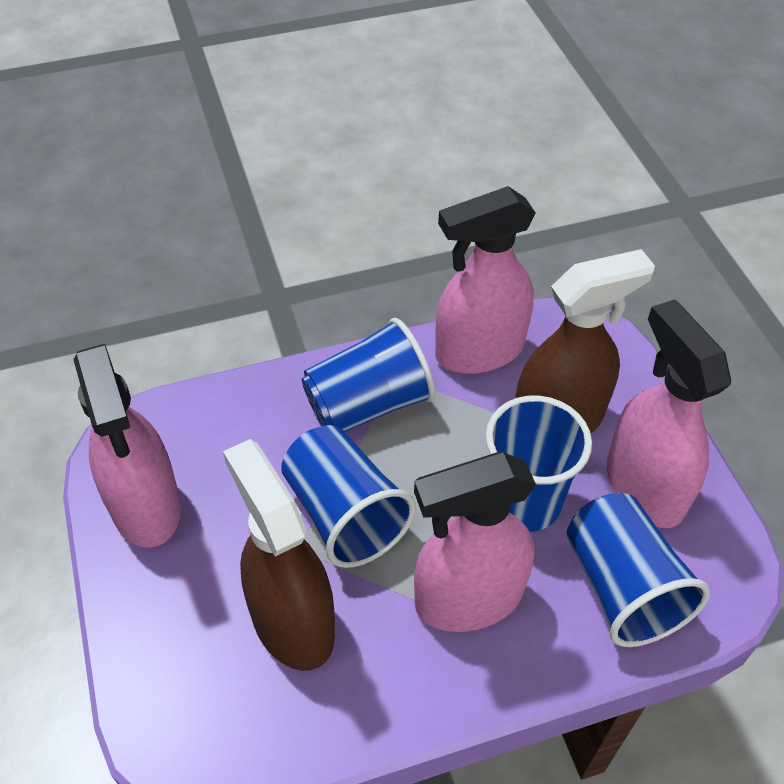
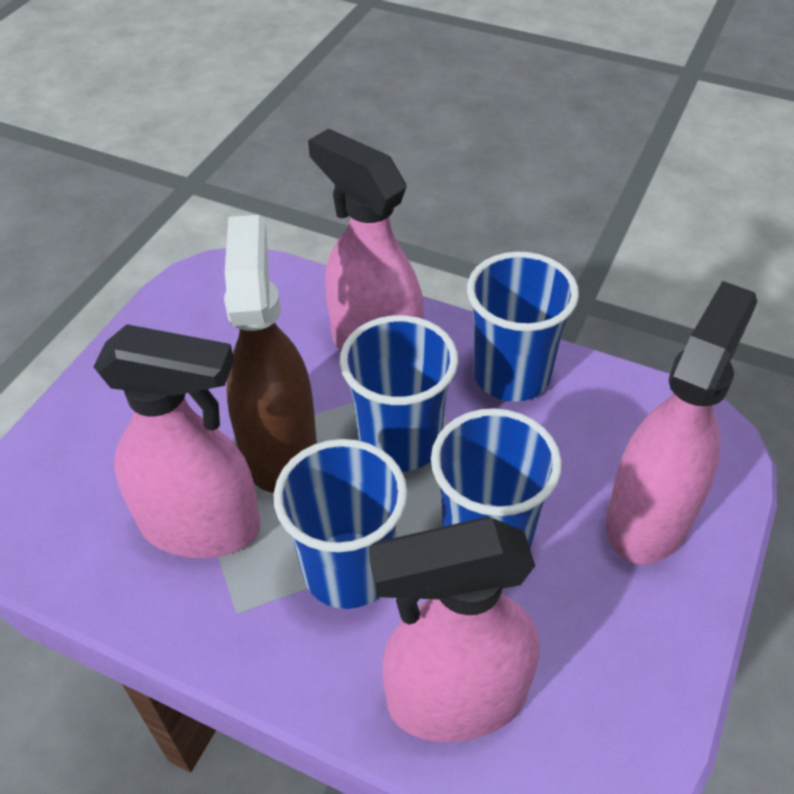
brown spray bottle: 2 -> 1

